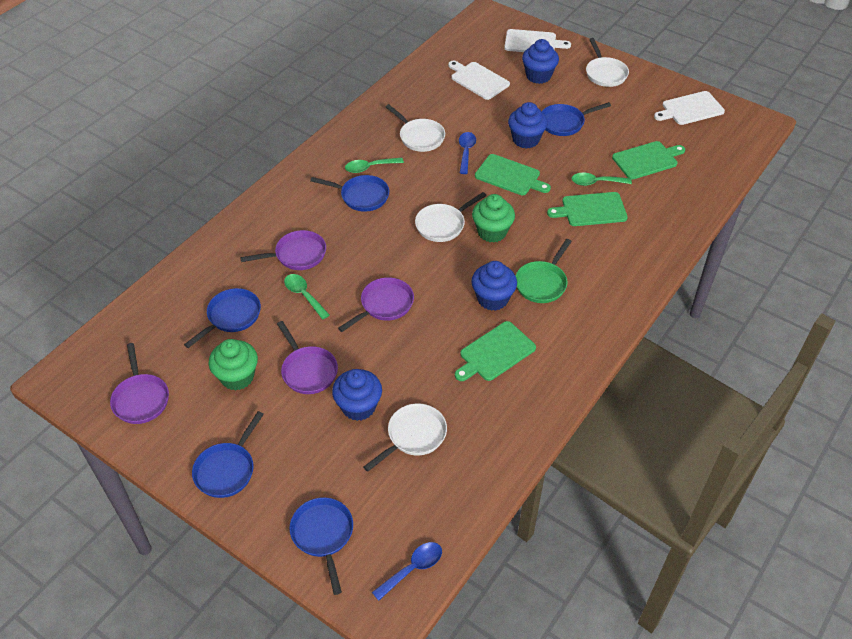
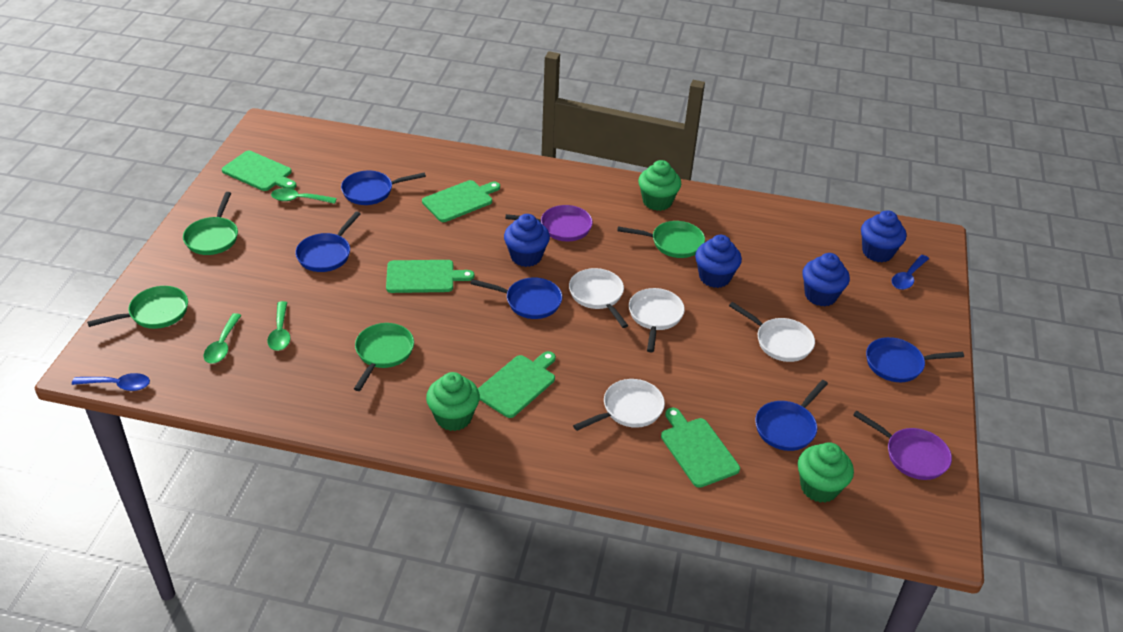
green cupcake: 2 -> 3
green cutting board: 4 -> 5
green pan: 1 -> 4
purple pan: 4 -> 2
white cutting board: 3 -> 0

